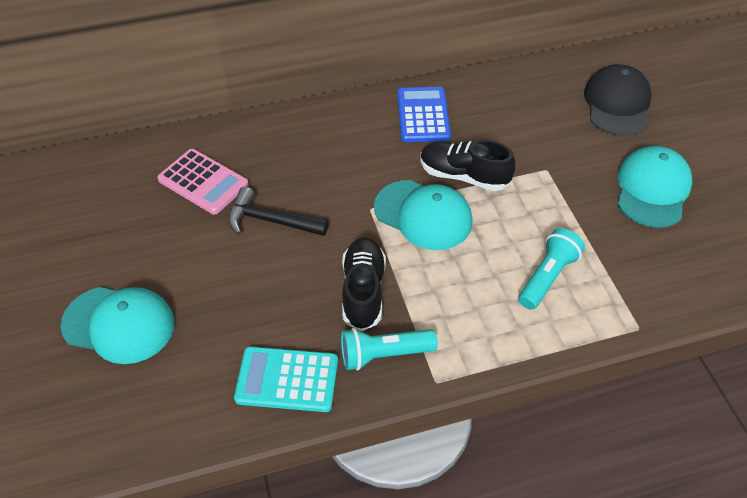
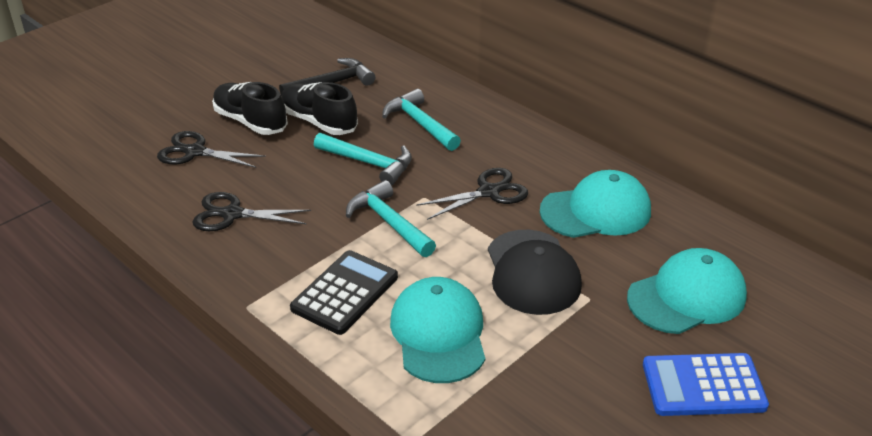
black calculator: 0 -> 1
black scissors: 0 -> 3
pink calculator: 1 -> 0
turquoise calculator: 1 -> 0
turquoise flashlight: 2 -> 0
turquoise hammer: 0 -> 3

